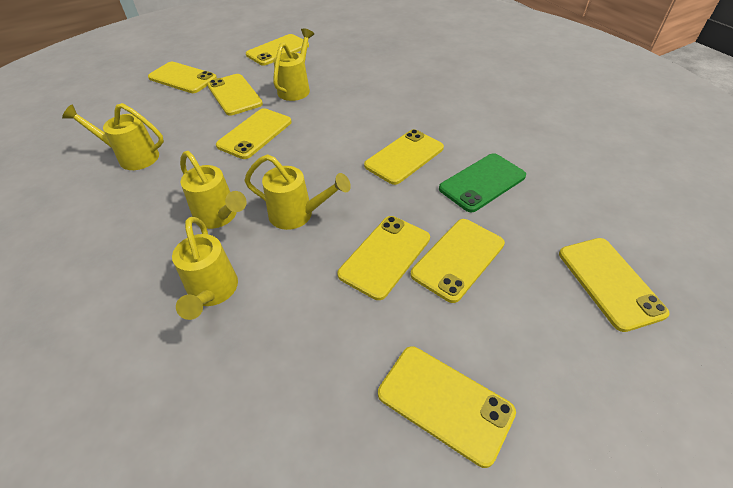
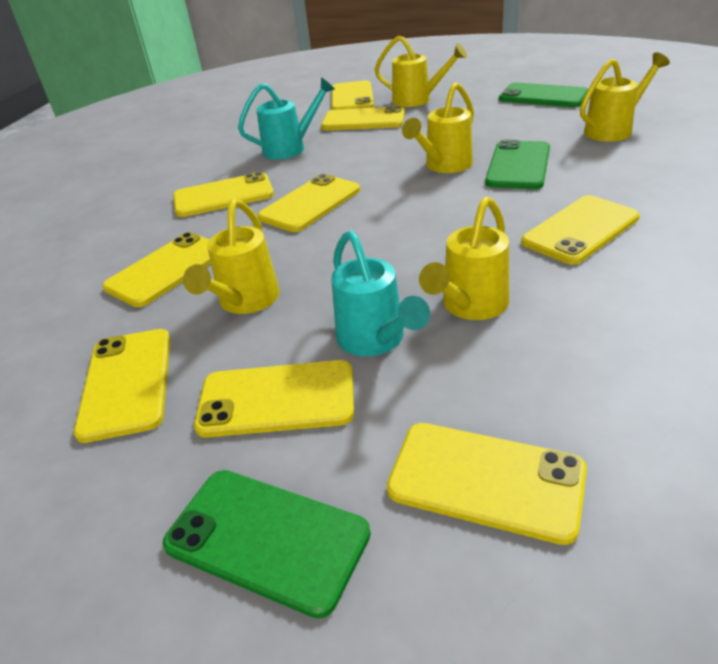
green phone: 1 -> 3
turquoise watering can: 0 -> 2

